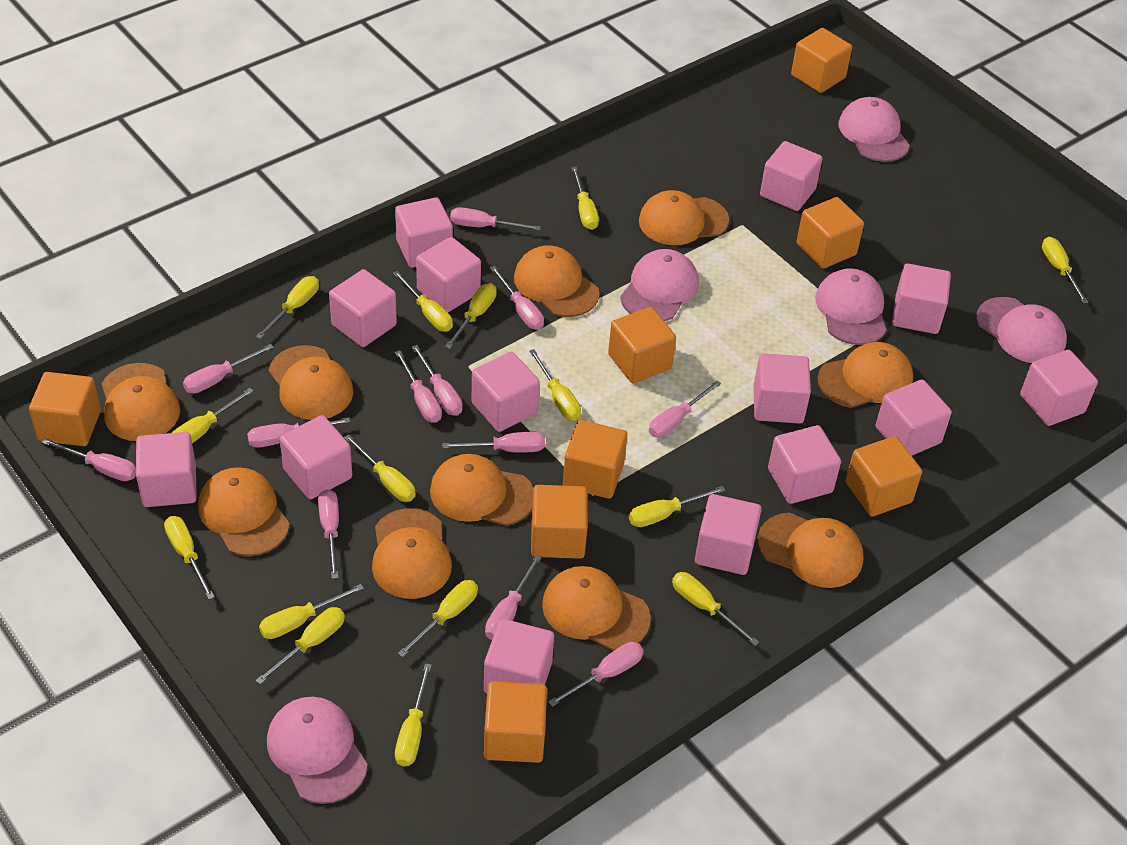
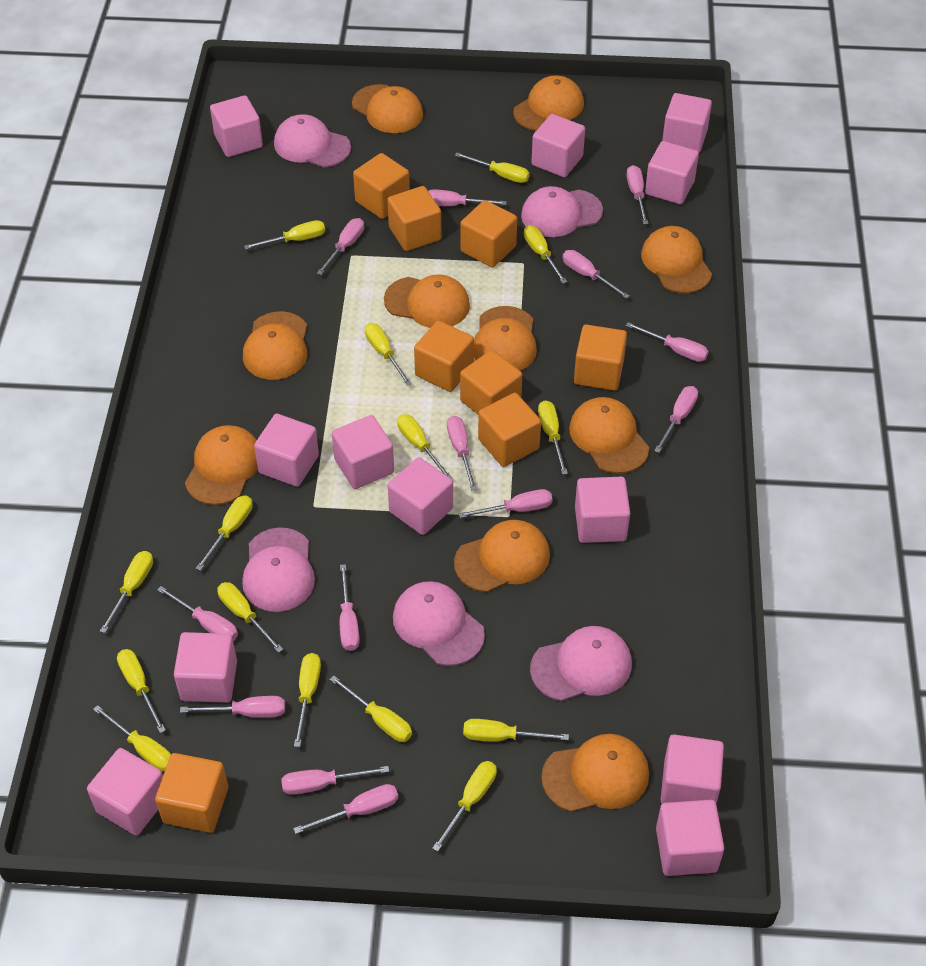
pink cube: 14 -> 12
pink screwdriver: 12 -> 13

